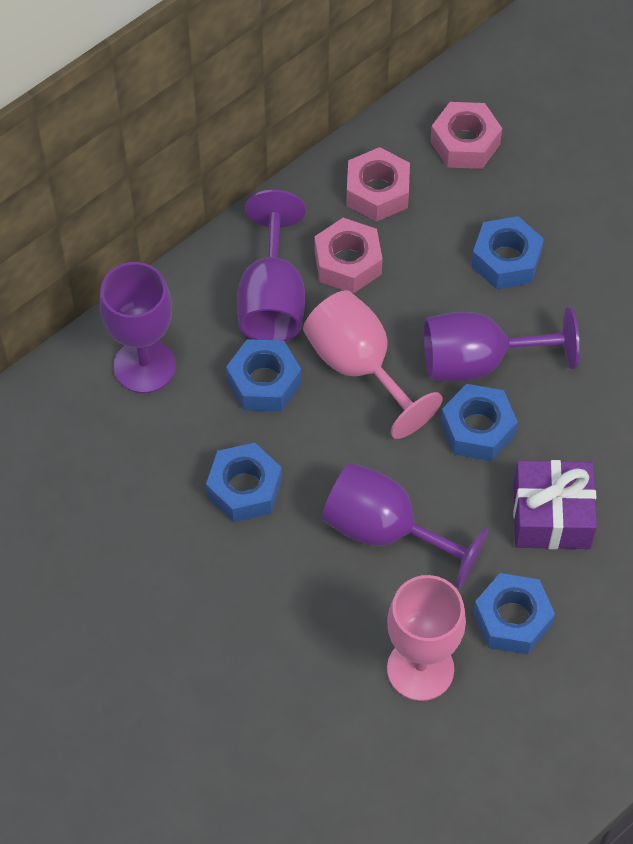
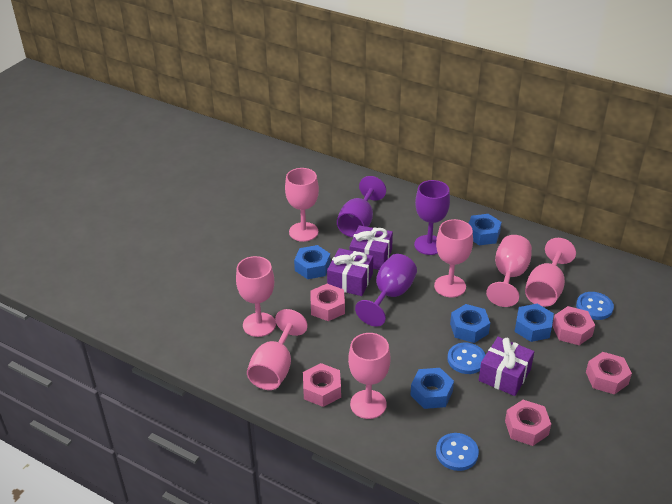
blue button: 0 -> 3
pink goblet: 2 -> 7
pink nut: 3 -> 5
purple gift: 1 -> 3
purple goblet: 4 -> 3

